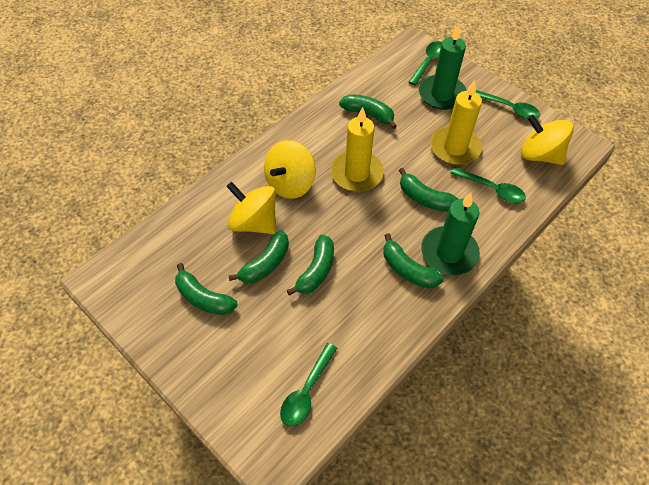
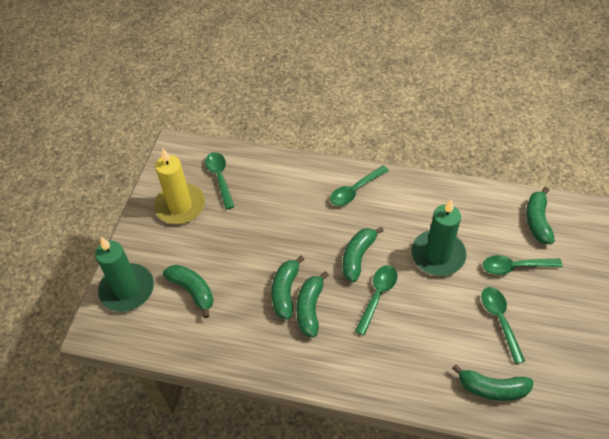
green spoon: 4 -> 5
yellow candle: 2 -> 1
yellow spinning top: 3 -> 0

